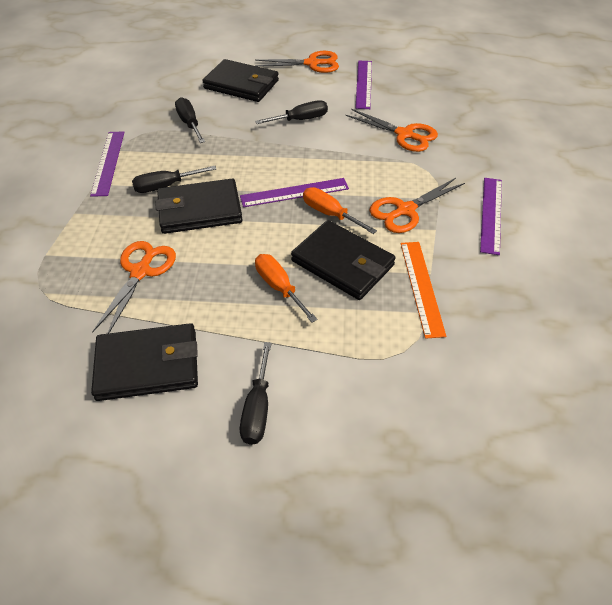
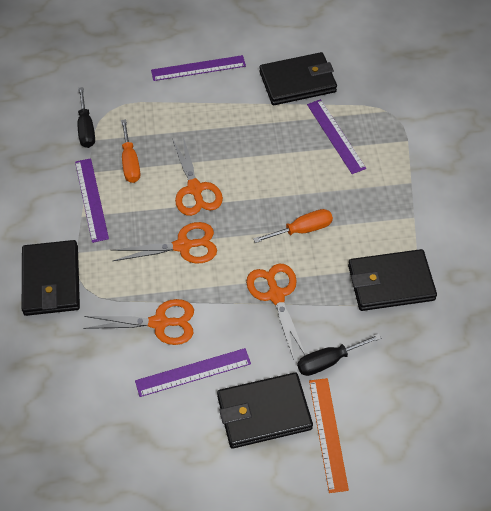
black screwdriver: 4 -> 2

